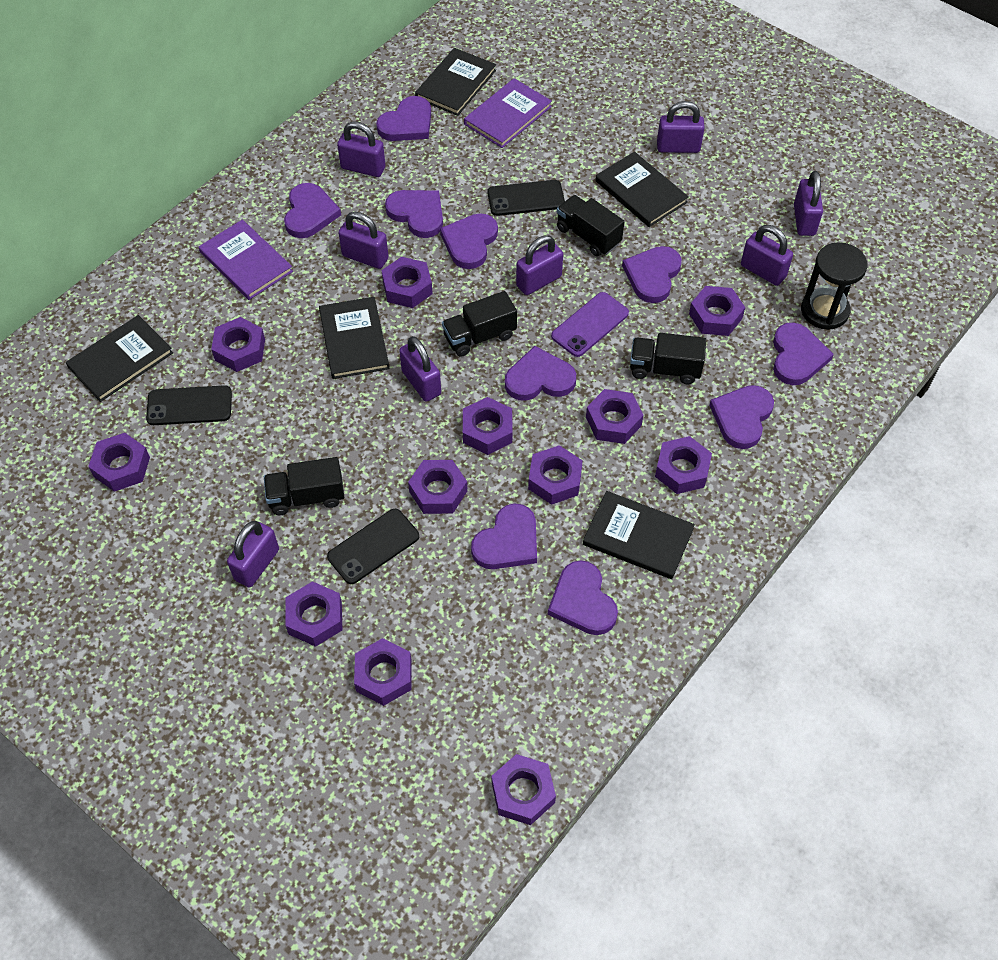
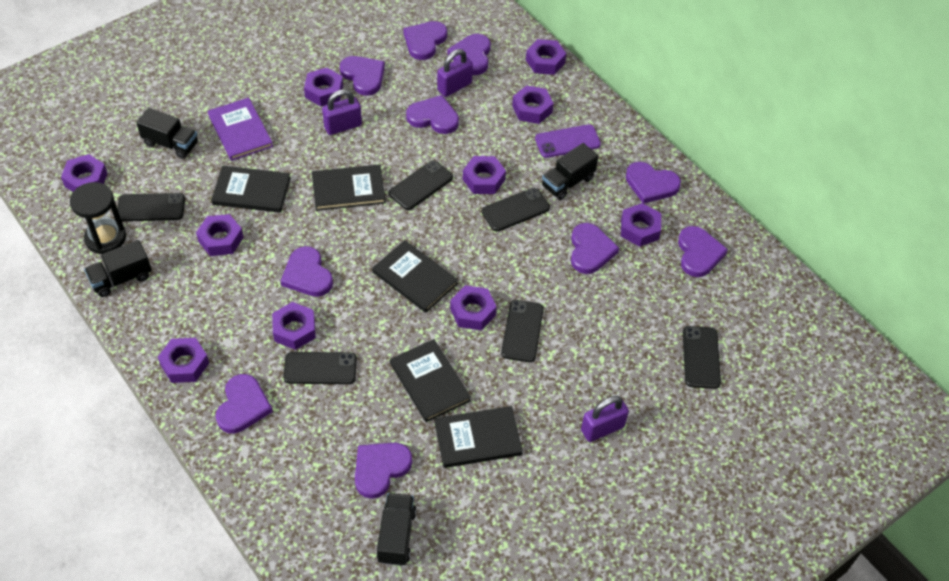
black phone: 3 -> 6
purple book: 2 -> 1
purple nut: 12 -> 10
purple padlock: 8 -> 3

